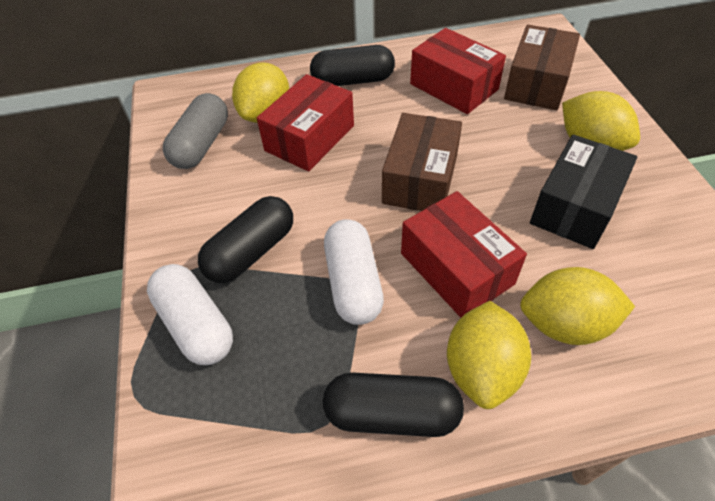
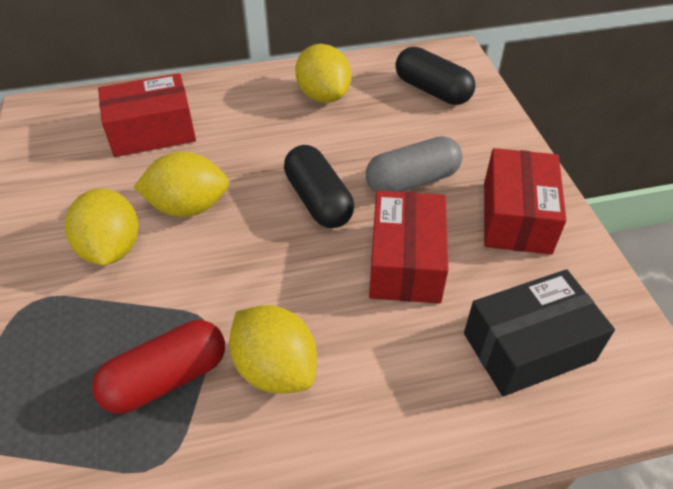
black capsule: 3 -> 2
brown box: 2 -> 0
red capsule: 0 -> 1
white capsule: 2 -> 0

